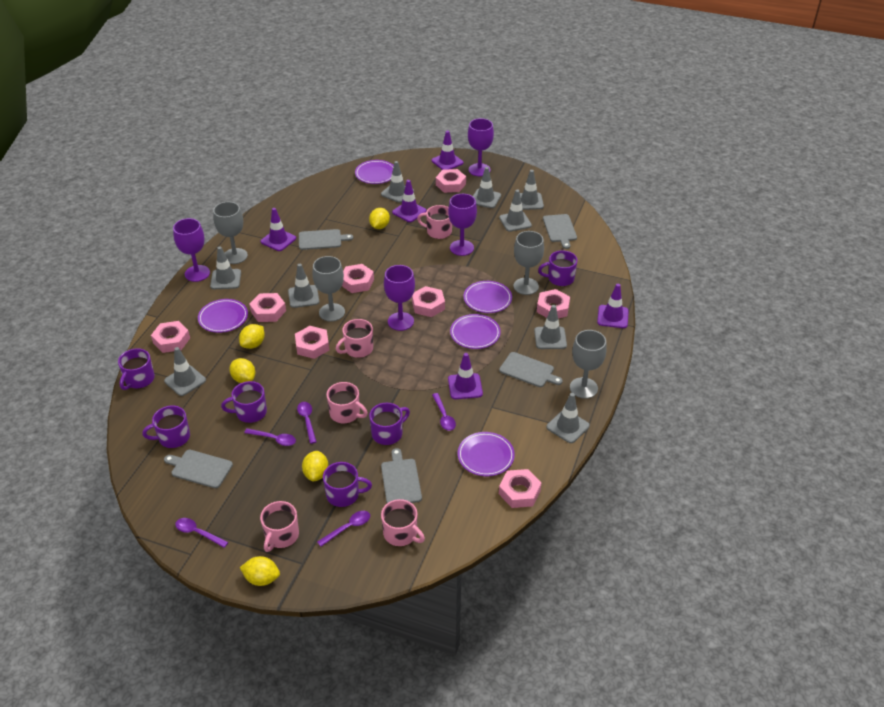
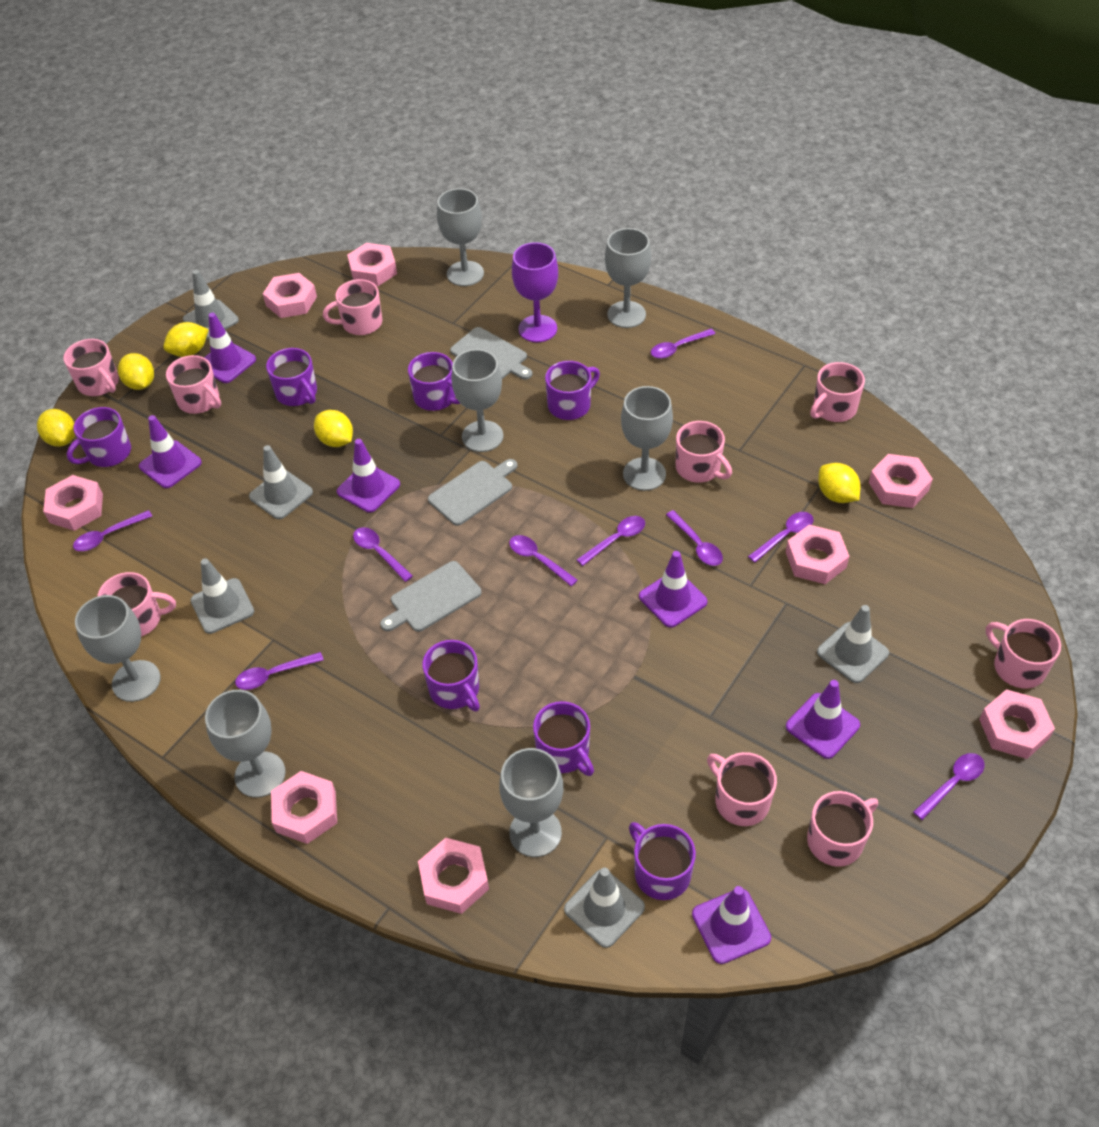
grey cutting board: 5 -> 3
grey goblet: 4 -> 7
grey traffic cone: 9 -> 5
pink mug: 5 -> 9
purple goblet: 4 -> 1
purple mug: 6 -> 7
purple plate: 5 -> 0
purple spoon: 5 -> 9
purple traffic cone: 5 -> 6

